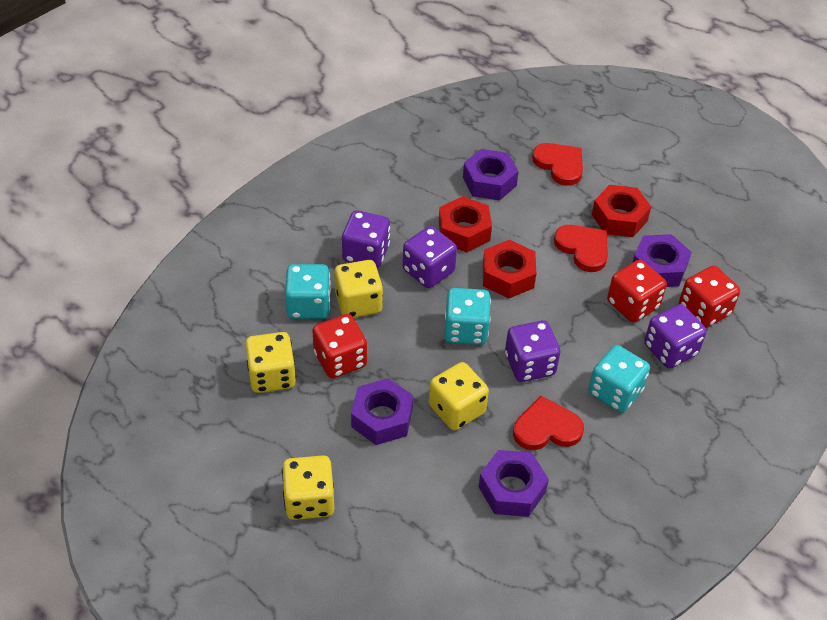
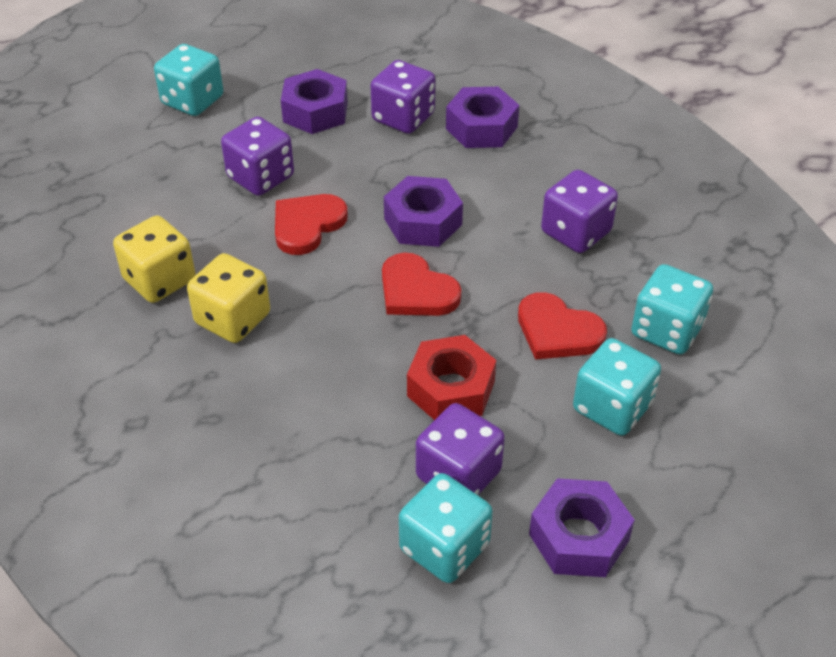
red dice: 3 -> 0
red nut: 3 -> 1
turquoise dice: 3 -> 4
yellow dice: 4 -> 2

